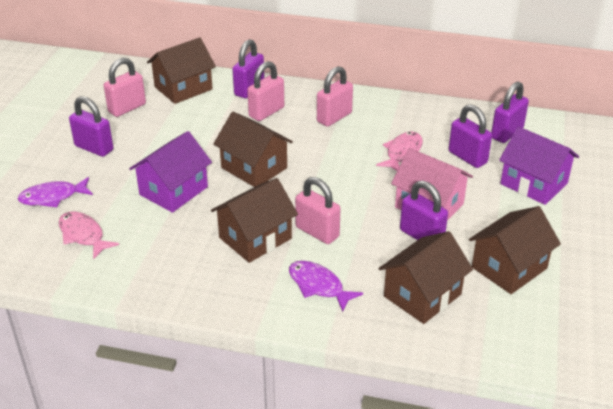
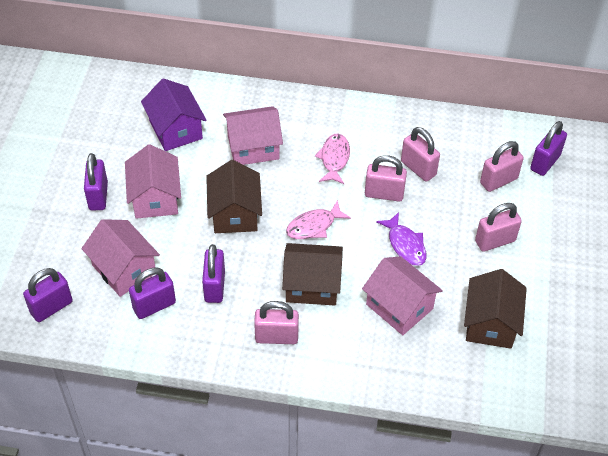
brown house: 5 -> 3
pink house: 1 -> 4
pink padlock: 4 -> 5
purple fish: 2 -> 1
purple house: 2 -> 1

